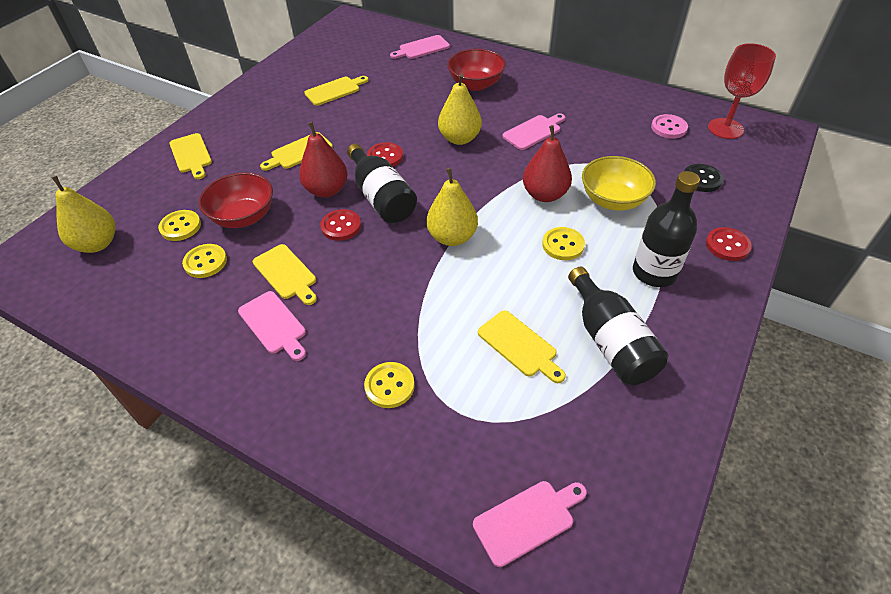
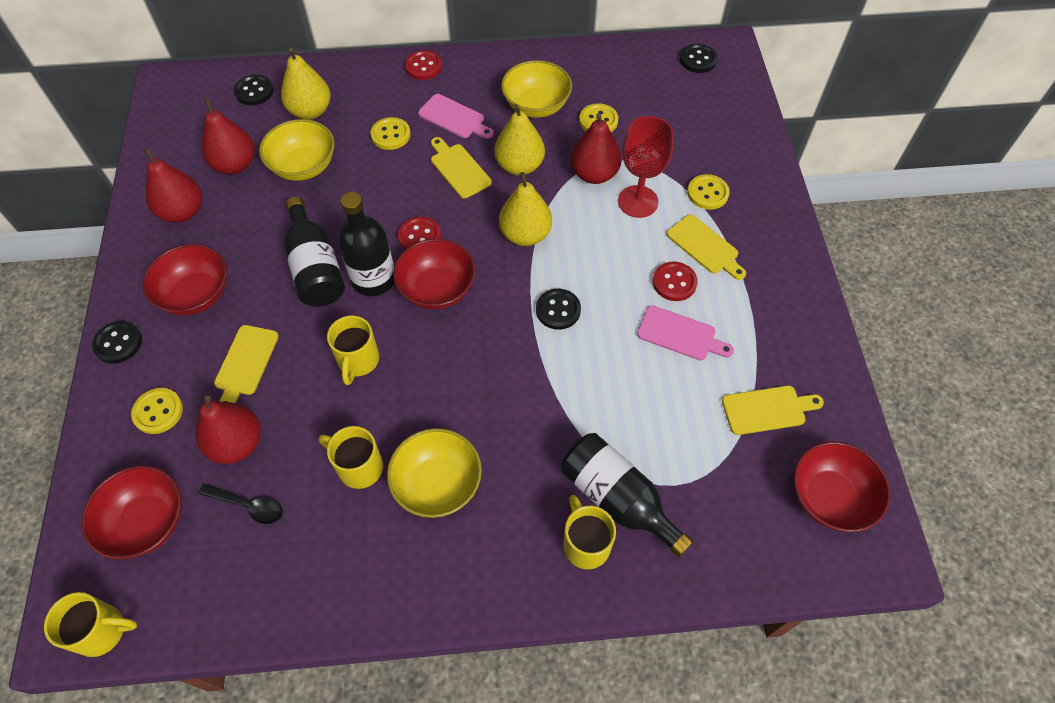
black button: 1 -> 4
black spoon: 0 -> 1
pink button: 1 -> 0
pink cutting board: 4 -> 2
red bowl: 2 -> 4
red pear: 2 -> 4
yellow bowl: 1 -> 3
yellow cutting board: 5 -> 4
yellow mug: 0 -> 4

